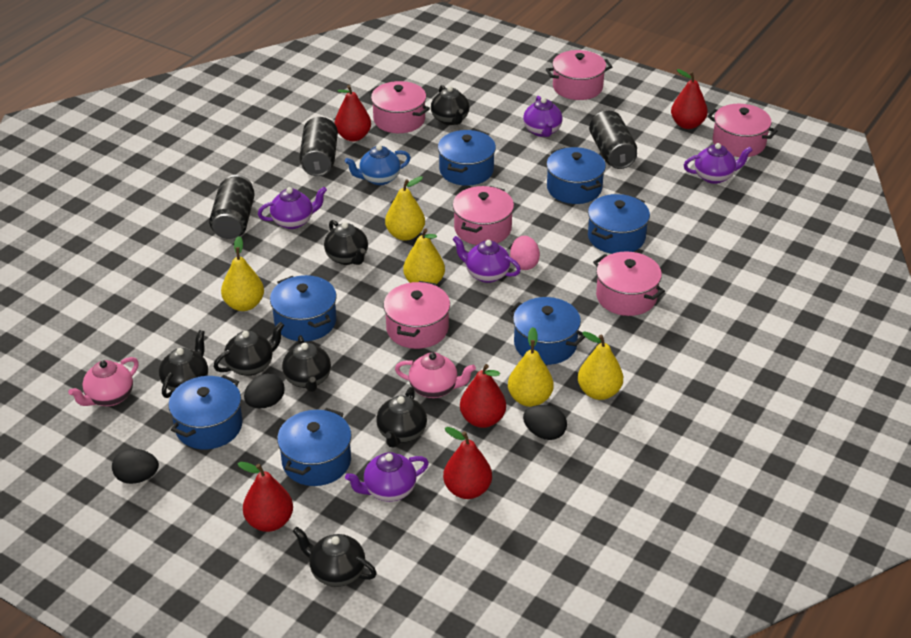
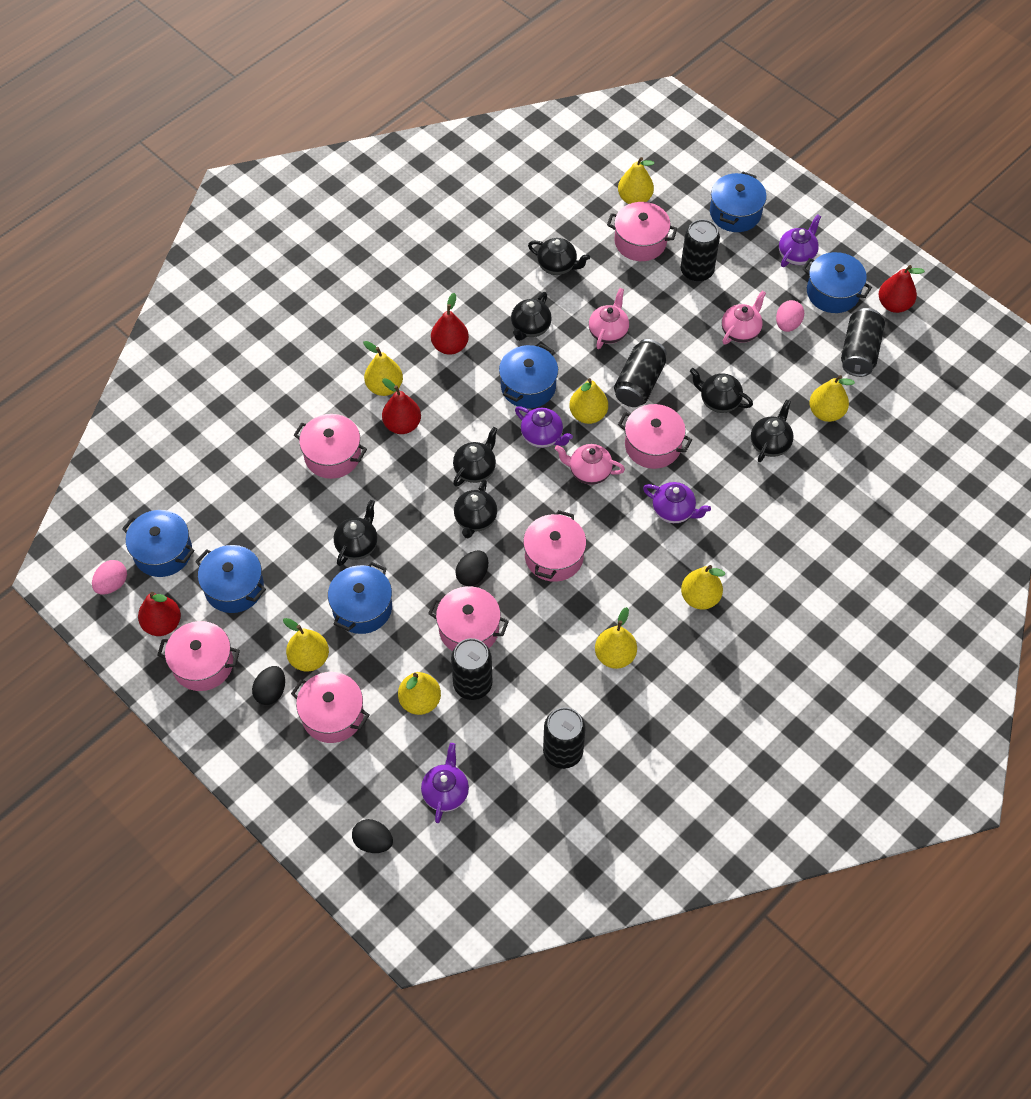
black can: 3 -> 5
blue pot: 7 -> 6
blue teapot: 1 -> 0
pink egg: 1 -> 2
pink pot: 6 -> 7
pink teapot: 2 -> 3
purple teapot: 5 -> 4
red pear: 5 -> 4
yellow pear: 5 -> 8

